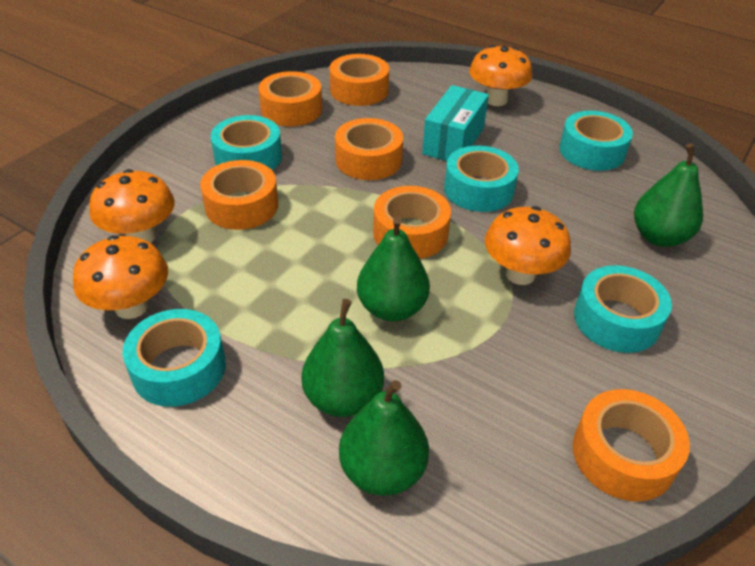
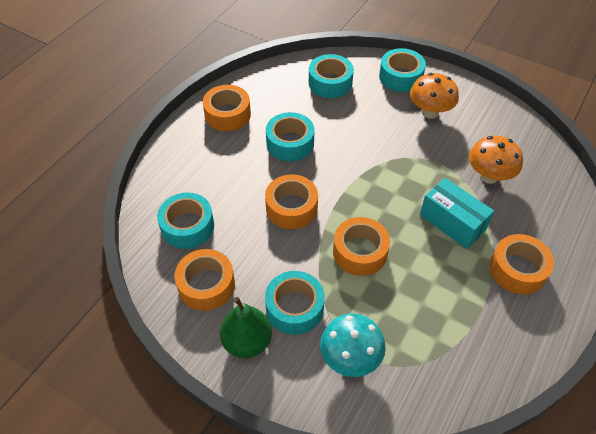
green pear: 4 -> 1
orange mushroom: 4 -> 2
orange tape: 6 -> 5
turquoise mushroom: 0 -> 1

